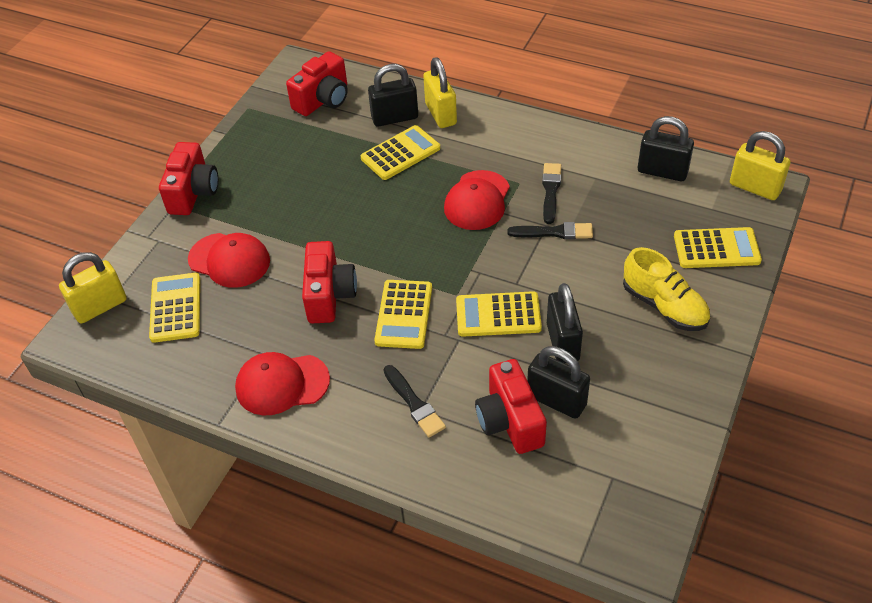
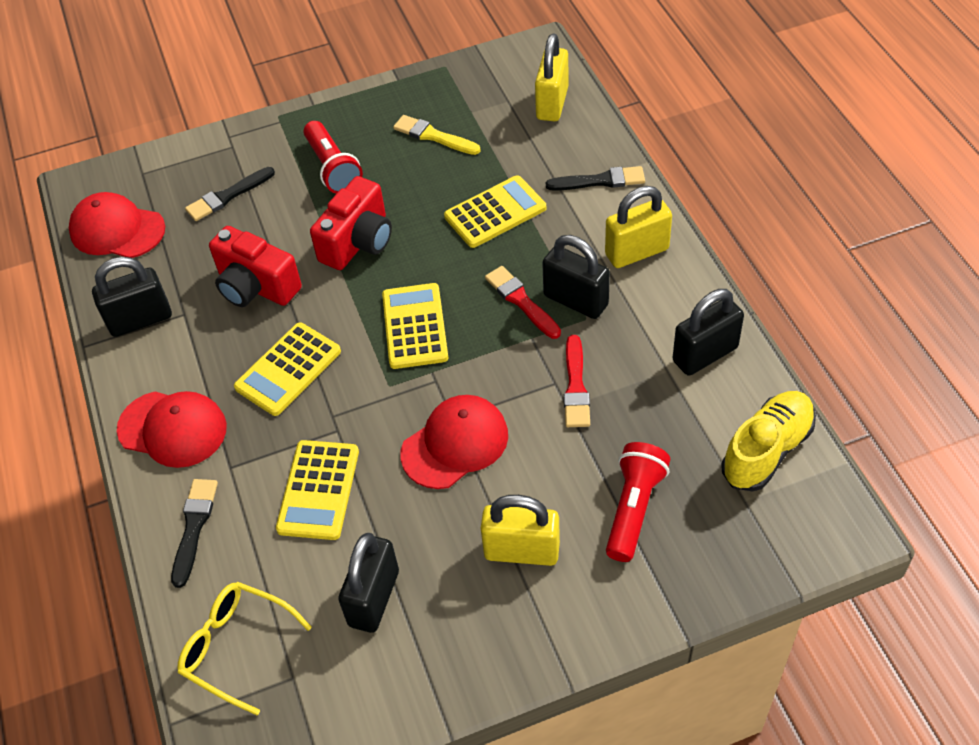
red brush: 0 -> 2
red camera: 4 -> 2
red flashlight: 0 -> 2
yellow brush: 0 -> 1
yellow calculator: 5 -> 4
yellow glasses: 0 -> 1

